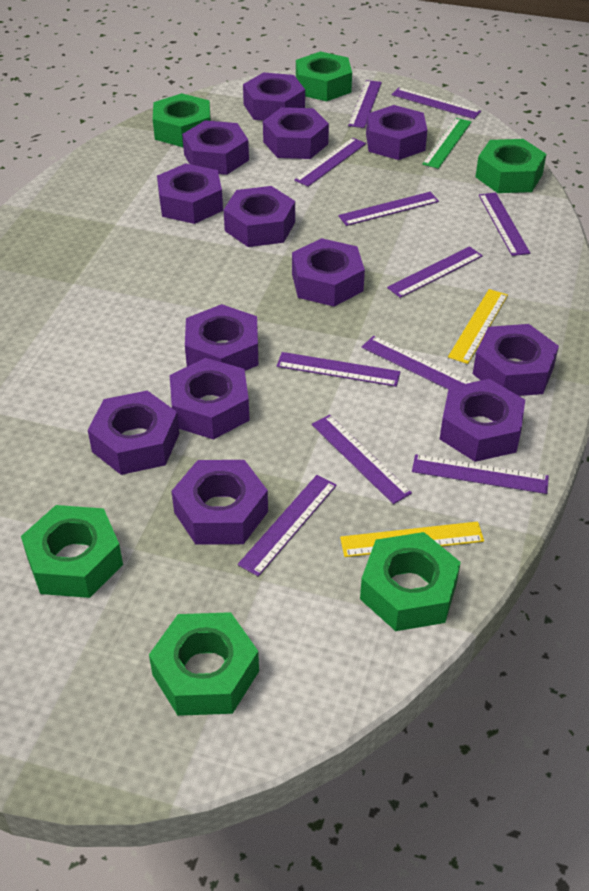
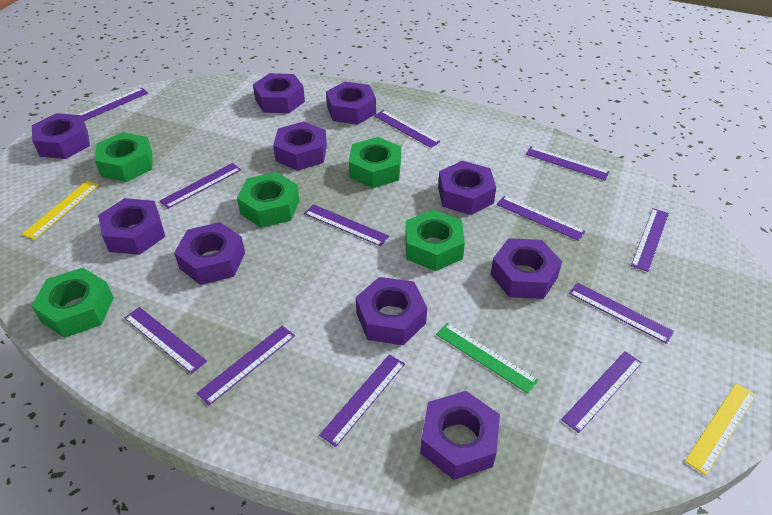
green nut: 6 -> 5
purple nut: 13 -> 10
purple ruler: 11 -> 12

